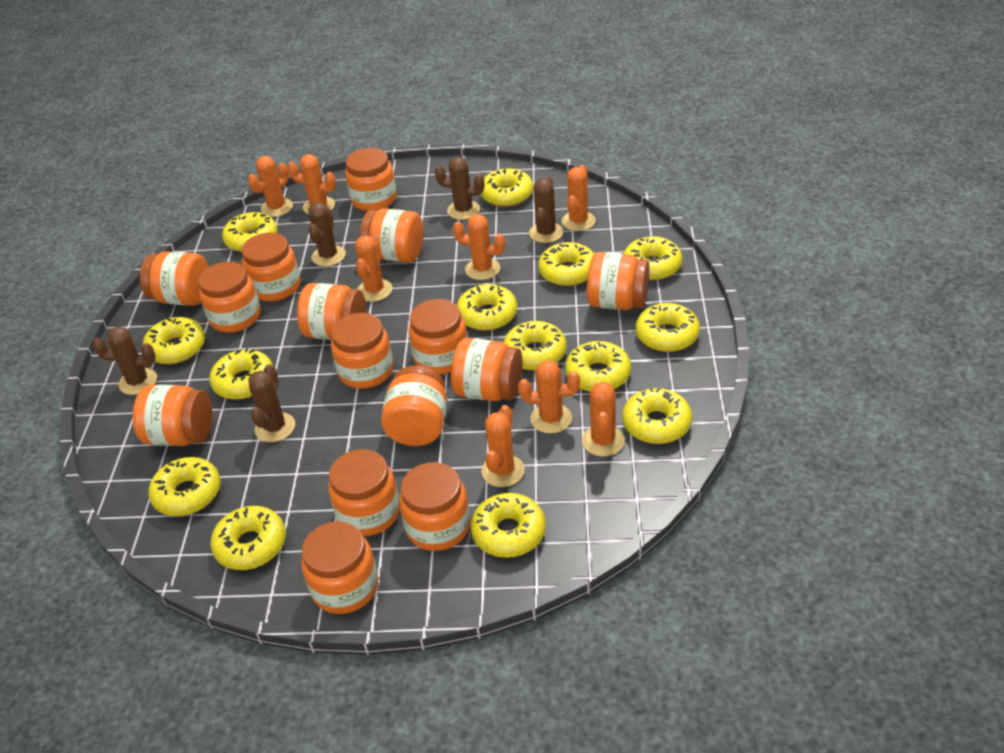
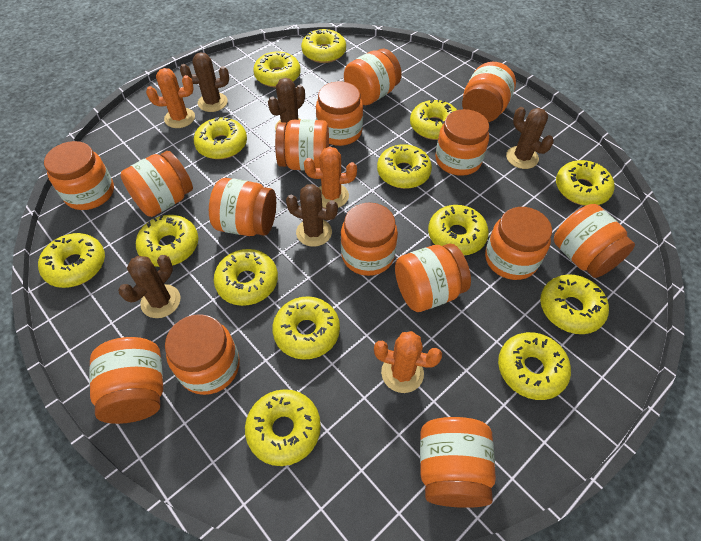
orange cactus: 8 -> 3

